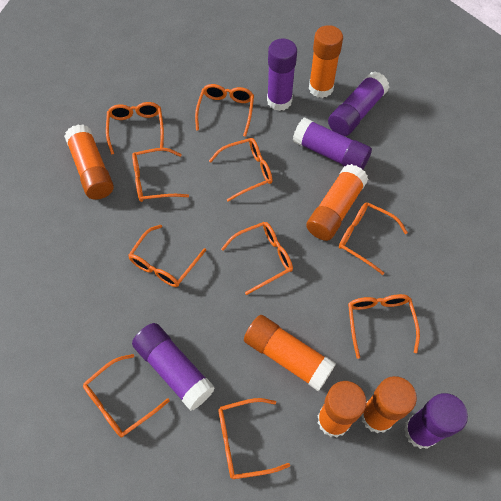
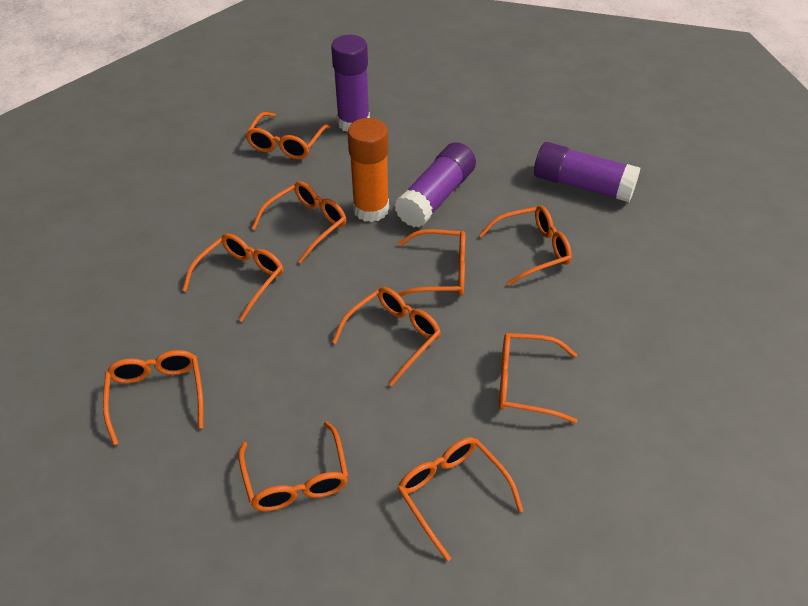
orange glue stick: 6 -> 1
purple glue stick: 5 -> 3

